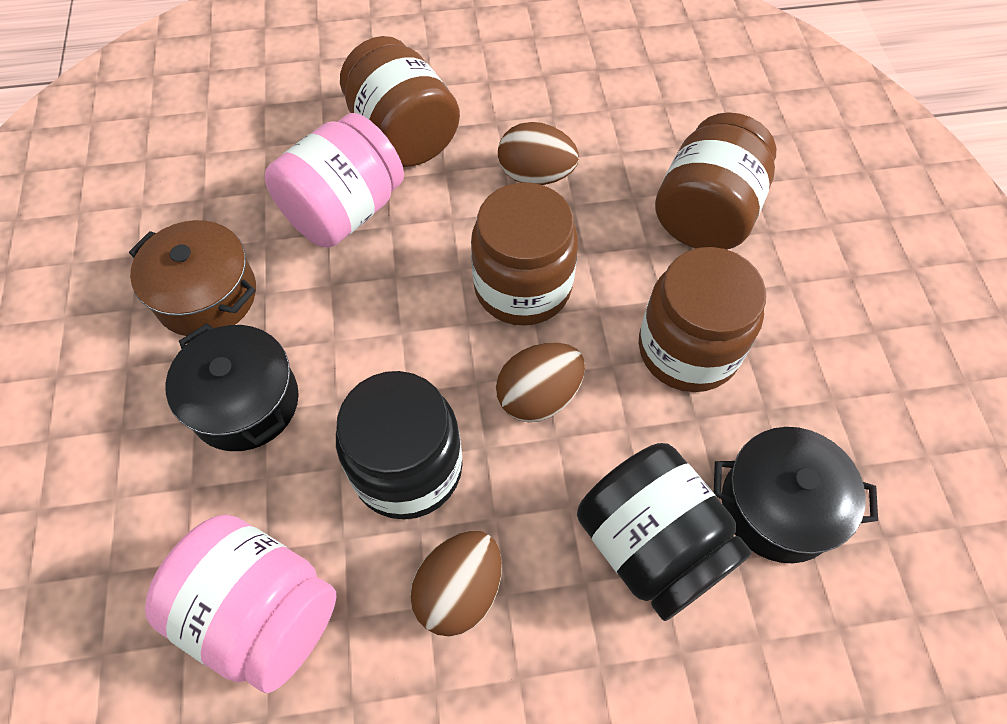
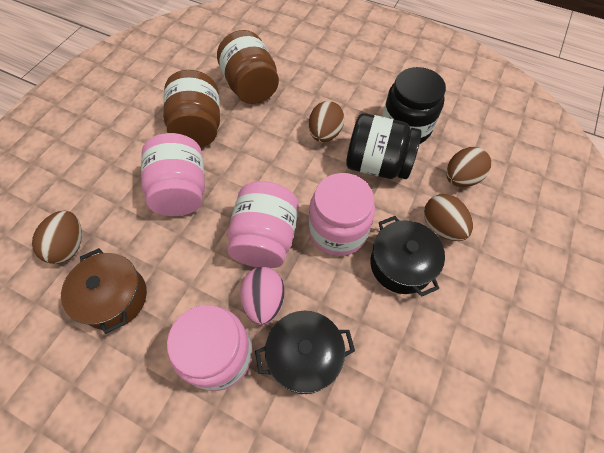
brown egg: 3 -> 4
brown jar: 4 -> 2
pink egg: 0 -> 1
pink jar: 2 -> 4

